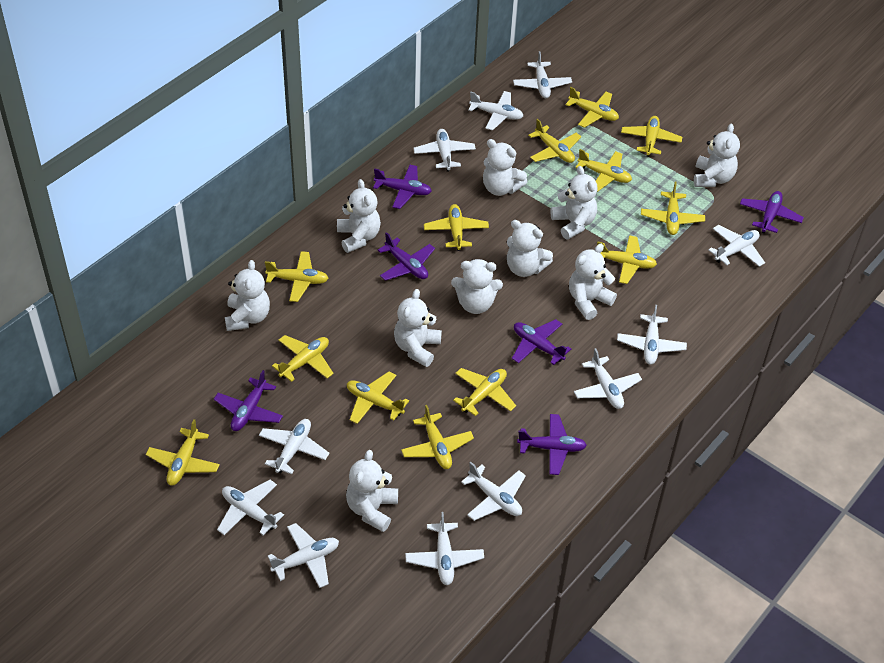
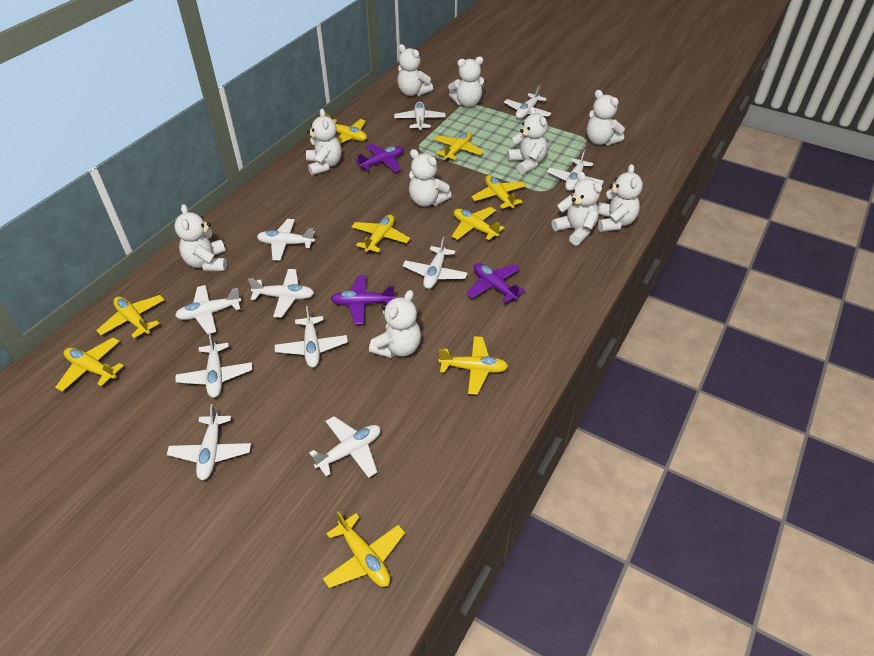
purple plane: 6 -> 3
yellow plane: 13 -> 9

